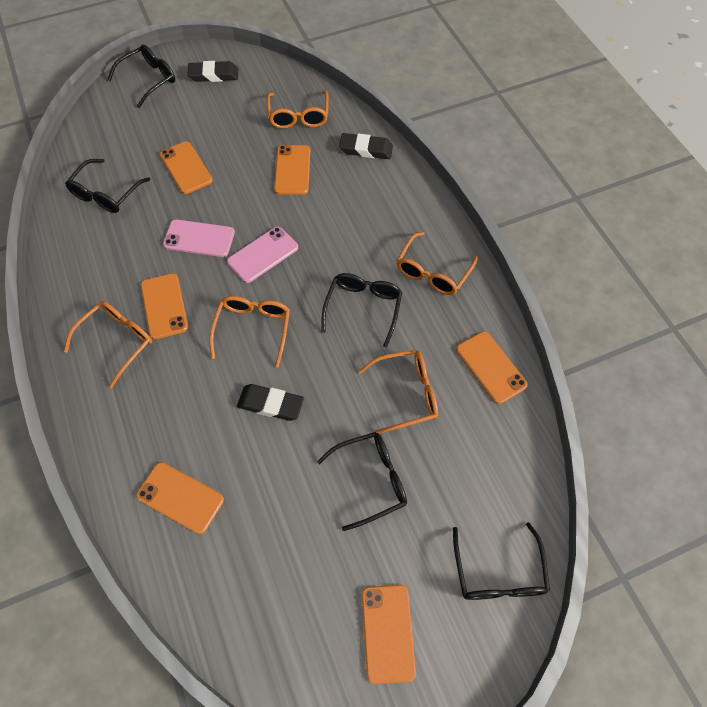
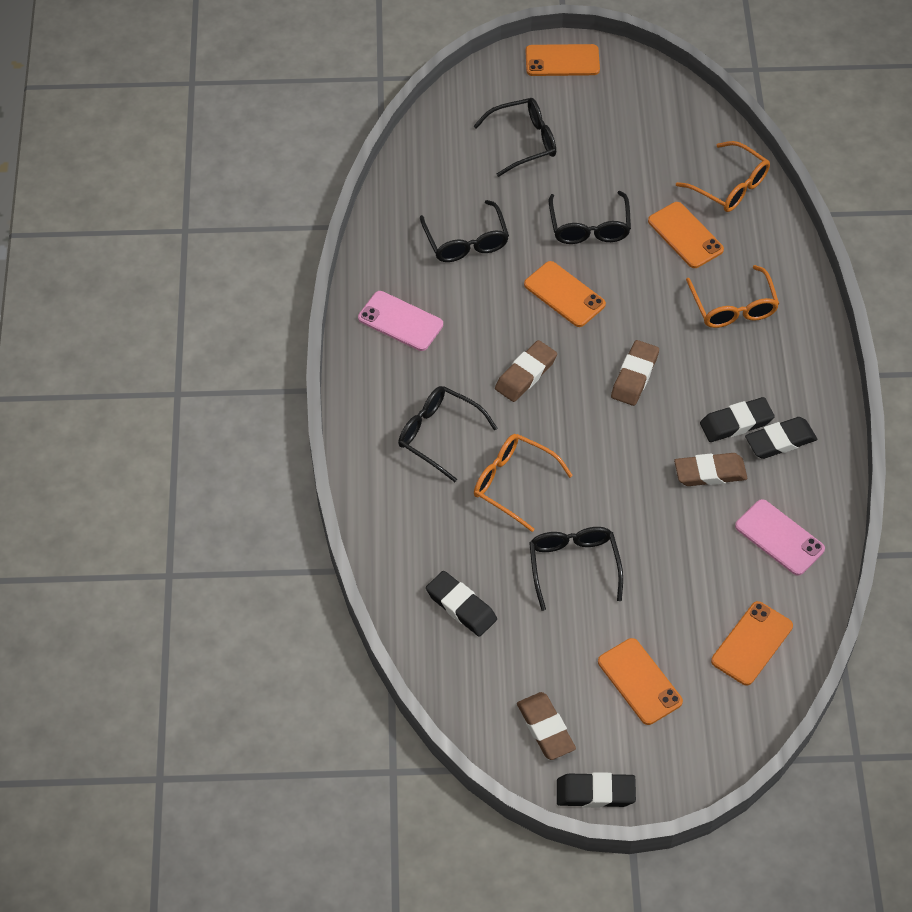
black eraser: 3 -> 4
brown eraser: 0 -> 4
orange glasses: 5 -> 3
orange phone: 6 -> 5

